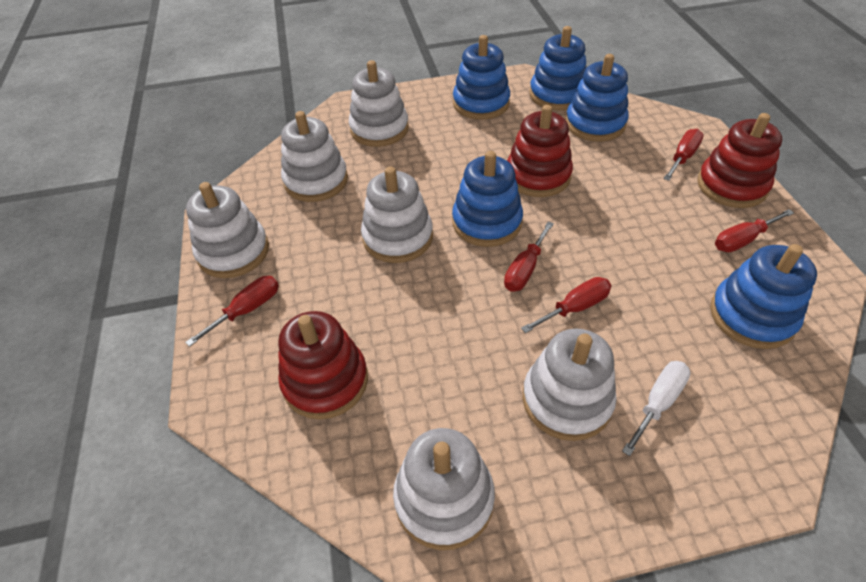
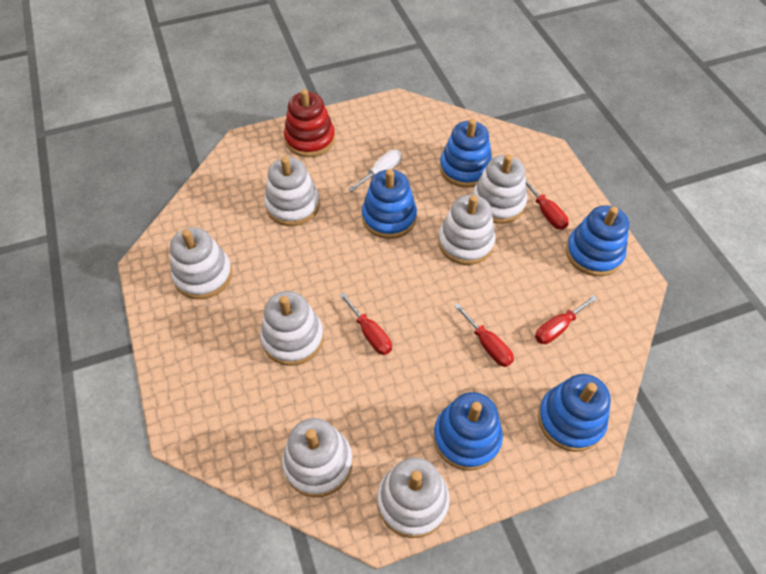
red screwdriver: 5 -> 4
red stacking toy: 3 -> 1
white stacking toy: 6 -> 7

